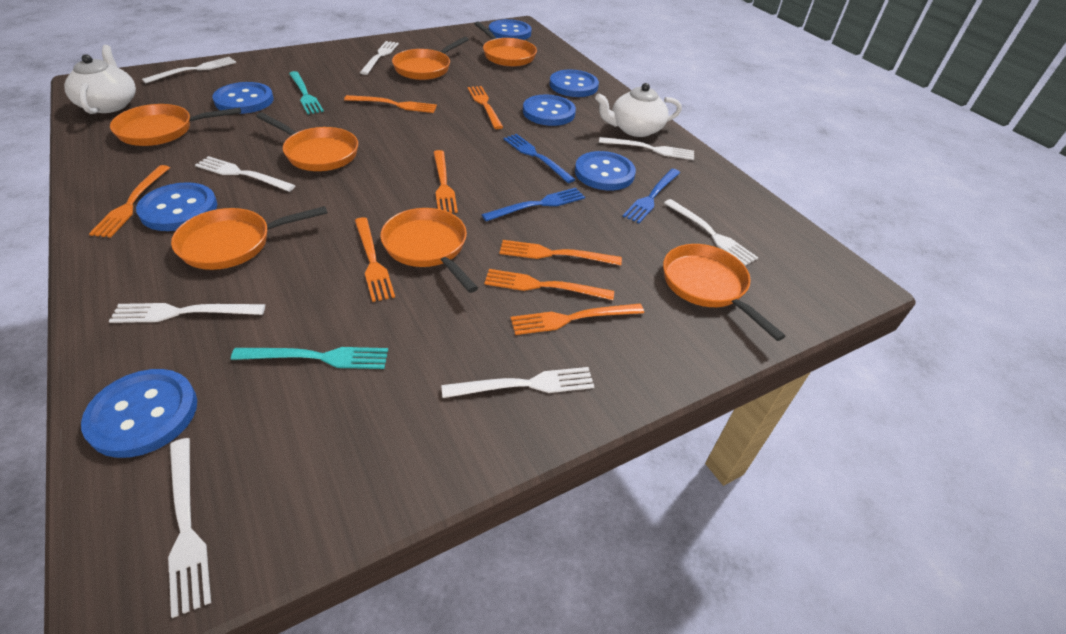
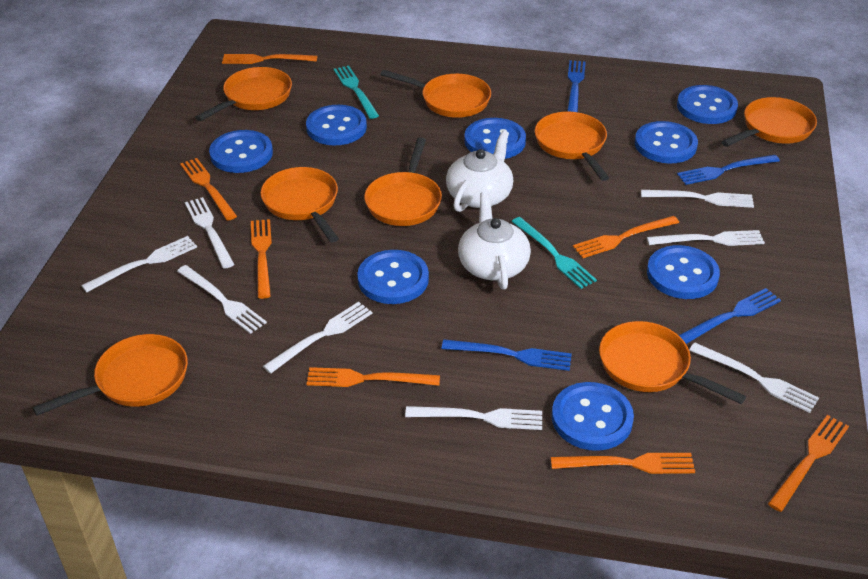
blue button: 7 -> 8
blue fork: 3 -> 4
orange fork: 8 -> 7
orange pan: 7 -> 8

